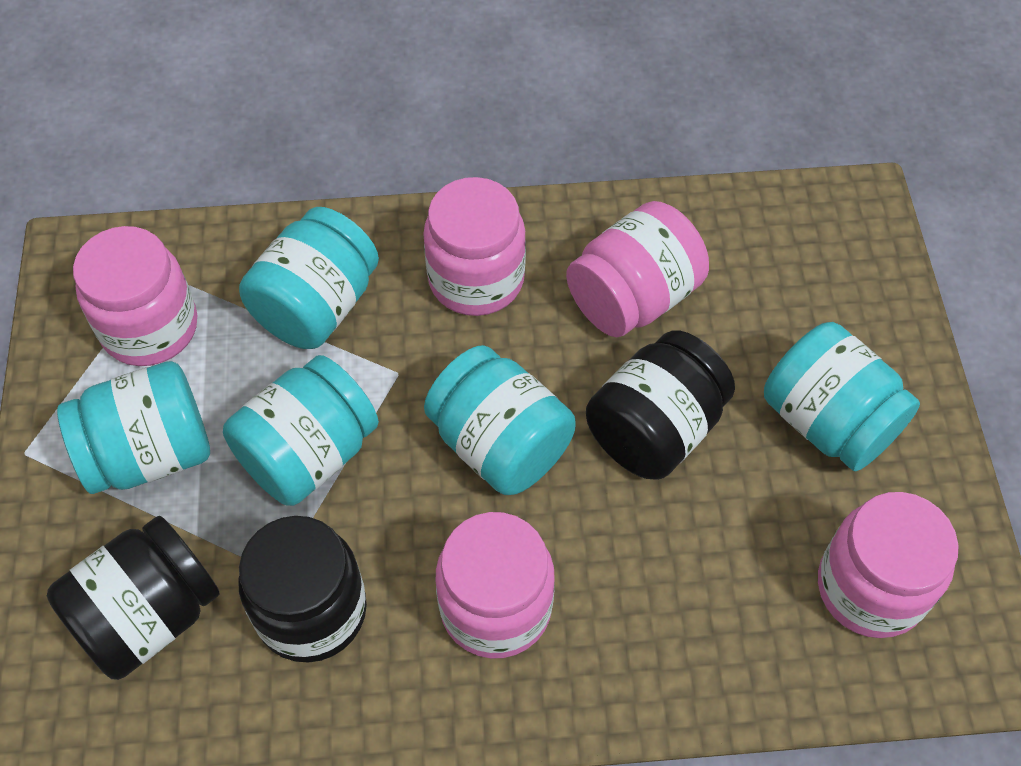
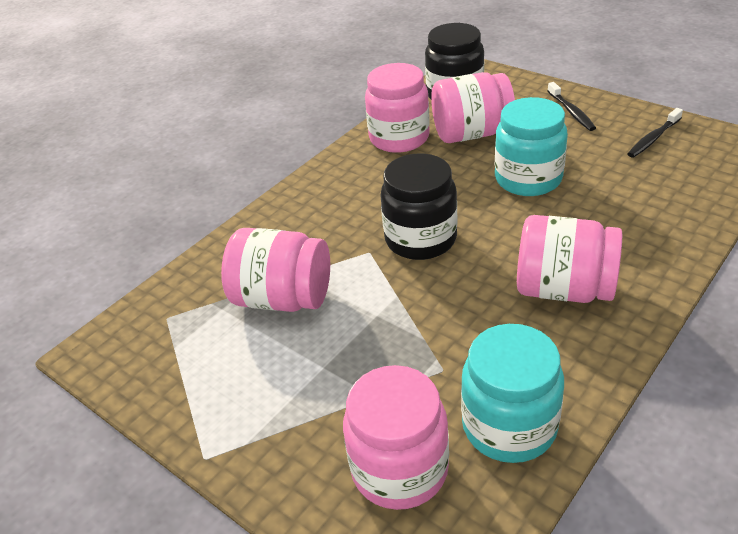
black jar: 3 -> 2
black toothbrush: 0 -> 2
turquoise jar: 5 -> 2

